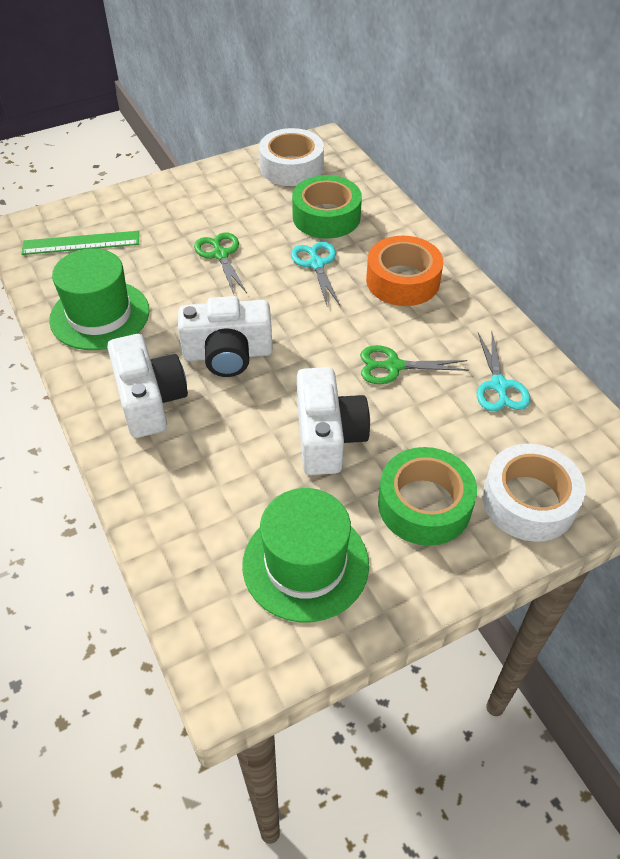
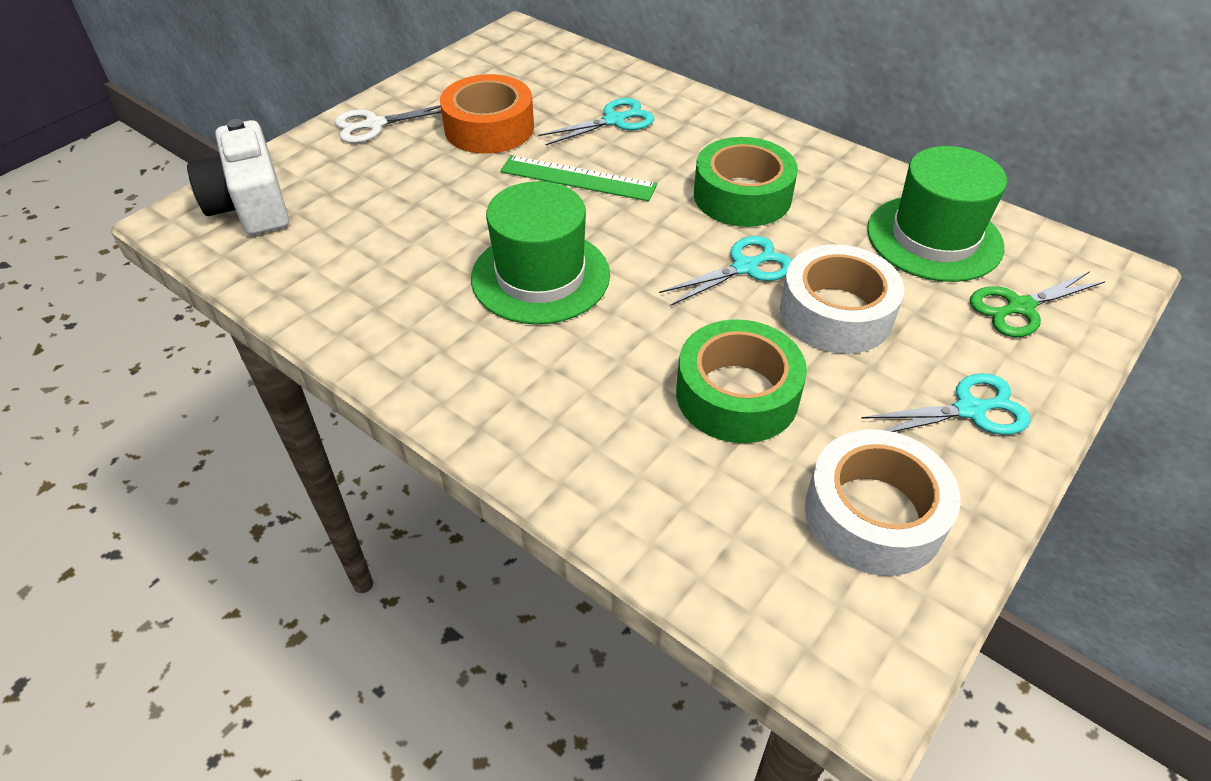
green scissors: 2 -> 1
turquoise scissors: 2 -> 3
white camera: 3 -> 1
white scissors: 0 -> 1

